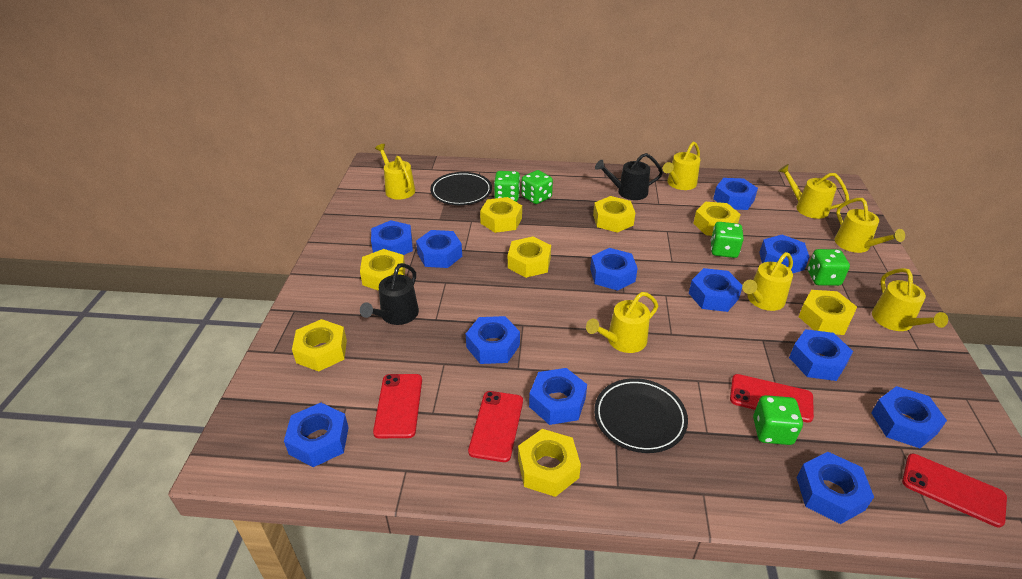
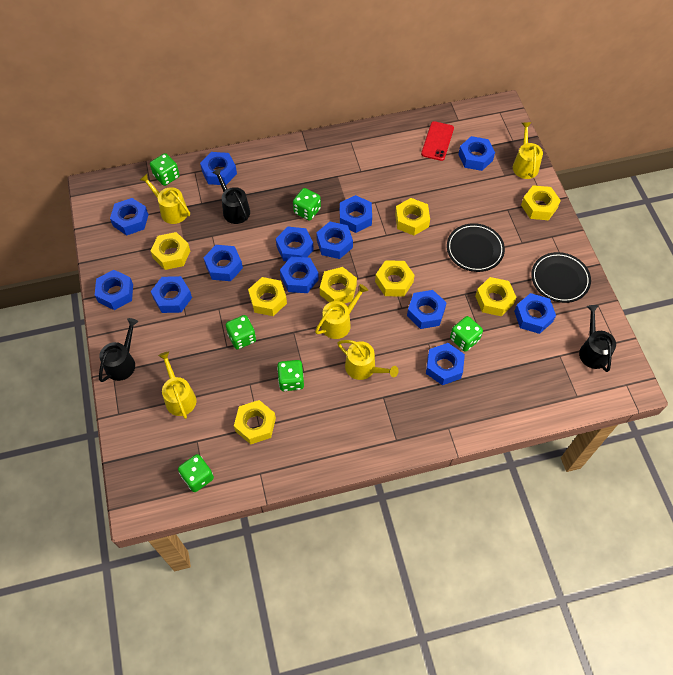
black watering can: 2 -> 3
blue nut: 12 -> 13
green dice: 5 -> 6
red phone: 4 -> 1
yellow watering can: 7 -> 5

